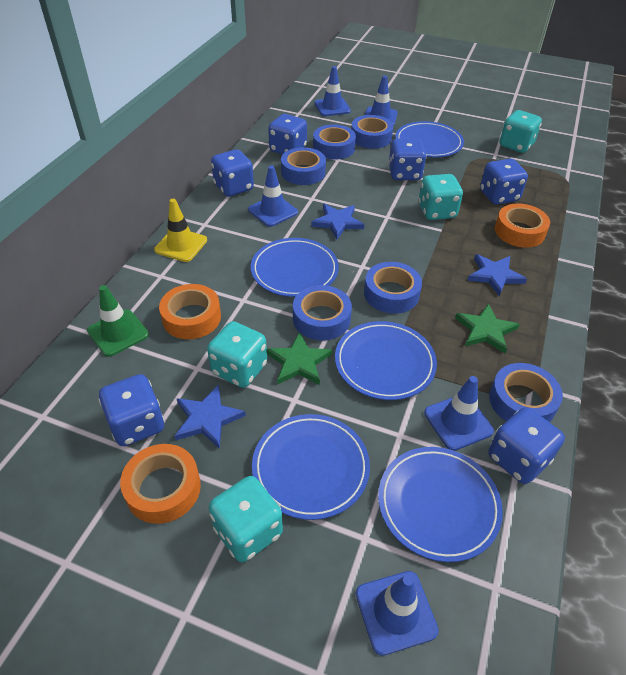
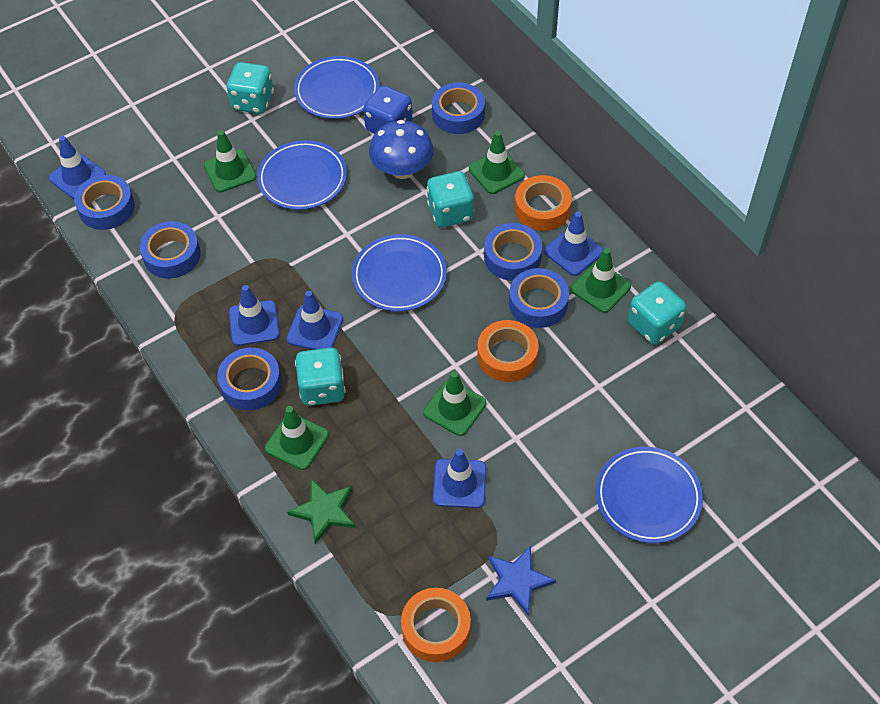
blue dice: 6 -> 1
blue mushroom: 0 -> 1
blue plate: 5 -> 4
blue star: 3 -> 1
green star: 2 -> 1
green traffic cone: 1 -> 5
yellow traffic cone: 1 -> 0

